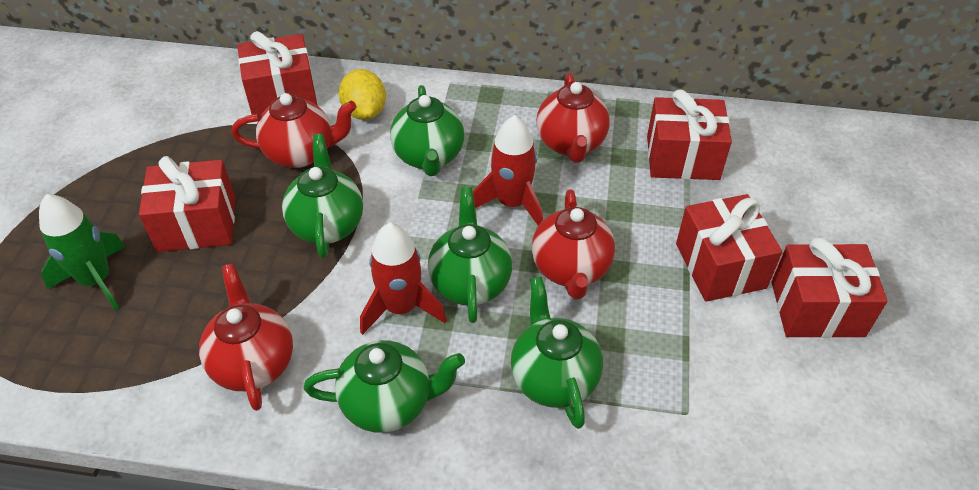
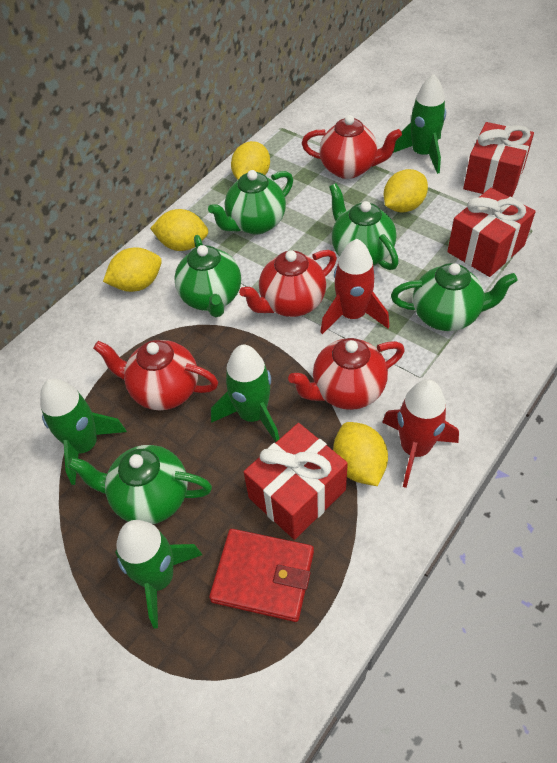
green rocket: 1 -> 4
red gift: 5 -> 3
red wallet: 0 -> 1
yellow lemon: 1 -> 5

